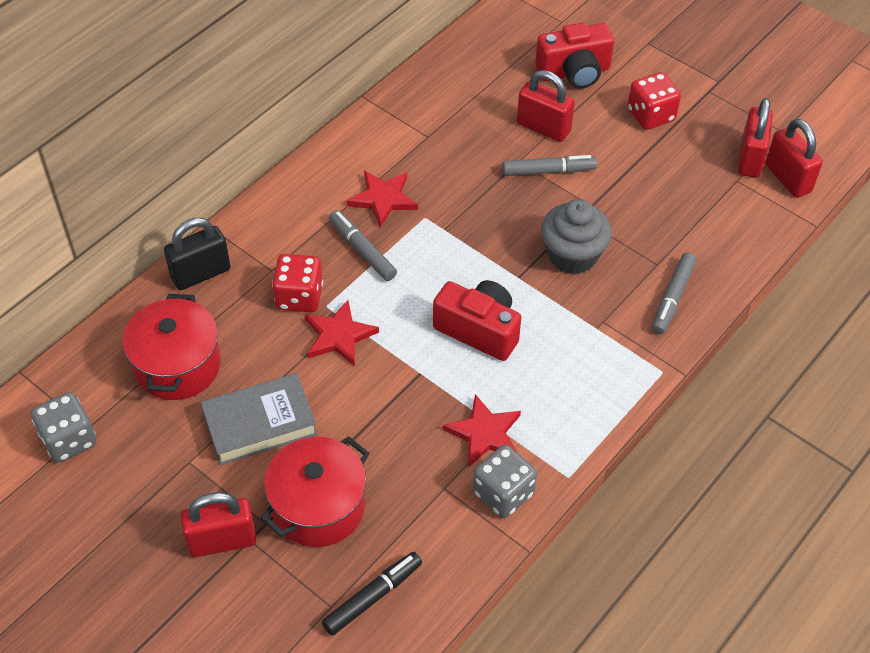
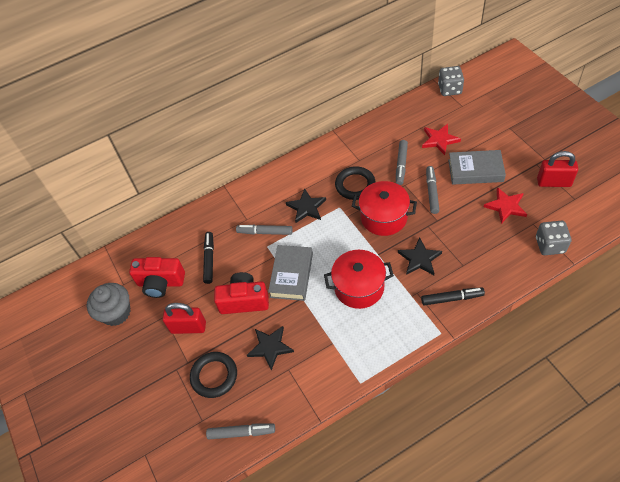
black marker: 1 -> 2
black padlock: 1 -> 0
black ring: 0 -> 2
black star: 0 -> 3
grey book: 1 -> 2
grey marker: 3 -> 4
red dice: 2 -> 0
red padlock: 4 -> 2
red star: 3 -> 2

